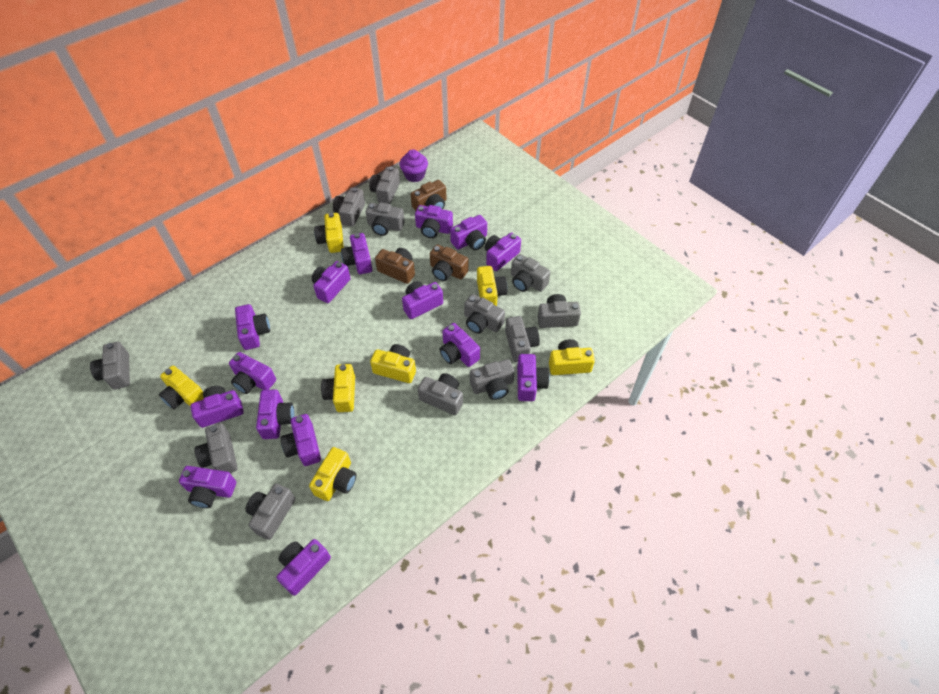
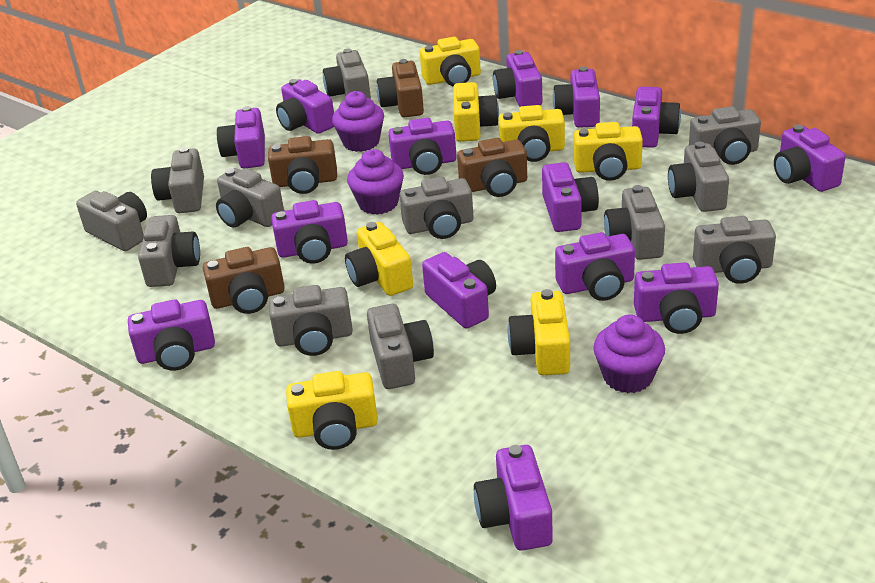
brown camera: 3 -> 4
purple camera: 15 -> 14
purple cupcake: 1 -> 3

